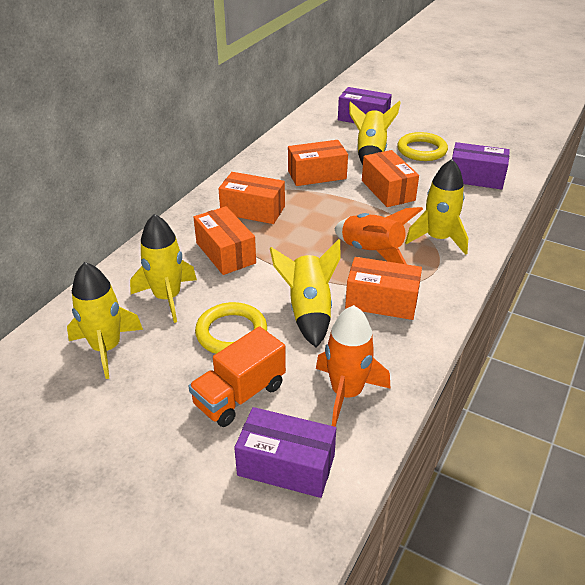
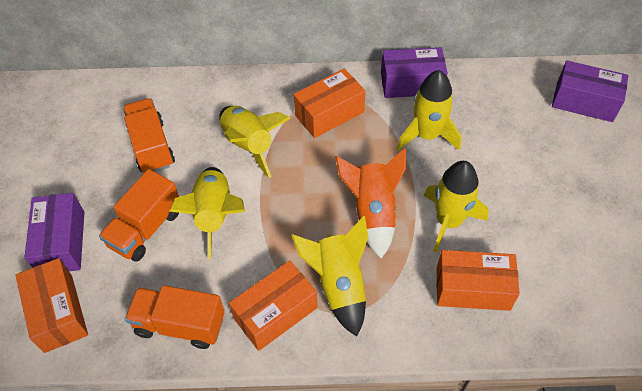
orange box: 5 -> 4
orange rocket: 2 -> 1
orange truck: 1 -> 3
yellow ring: 2 -> 0

